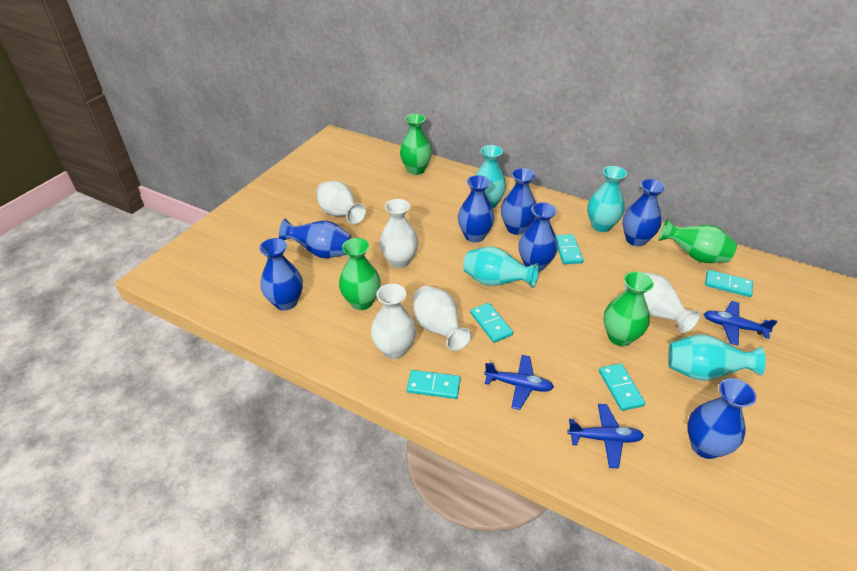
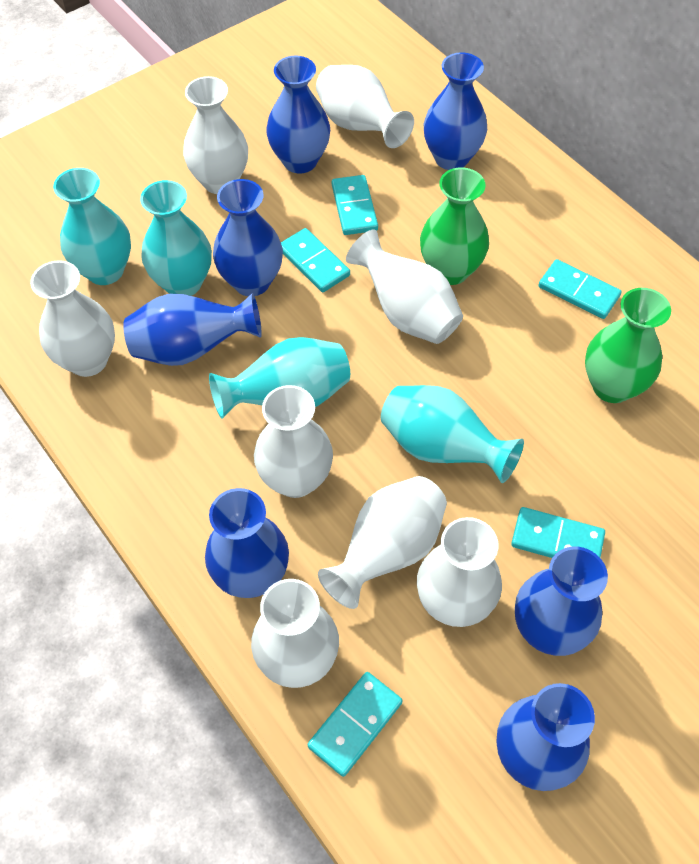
blue plane: 3 -> 0
green vase: 4 -> 2
white vase: 5 -> 8

